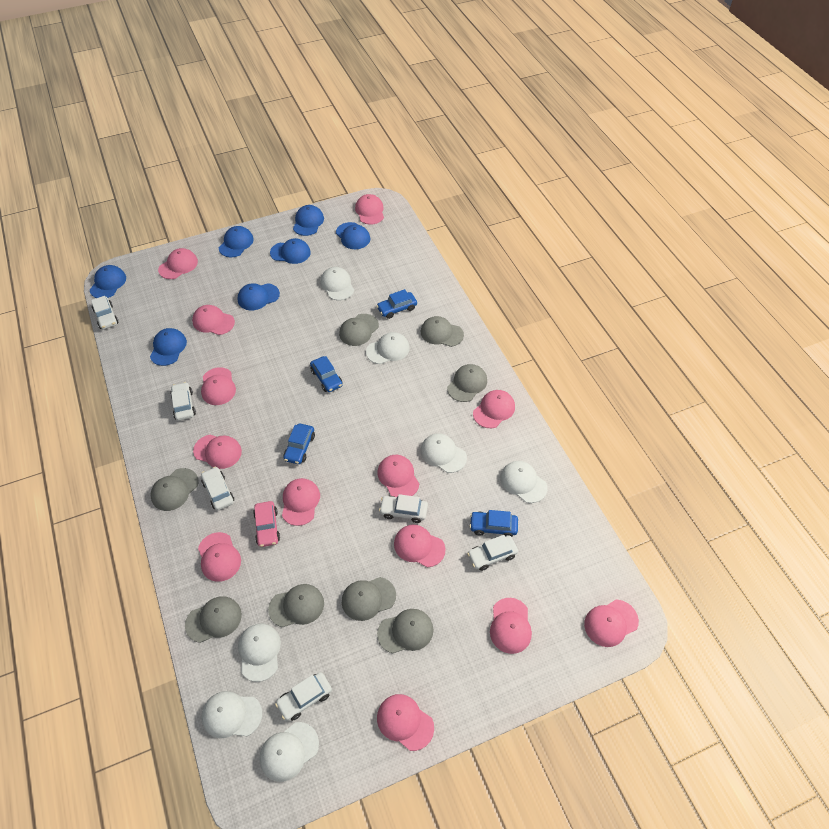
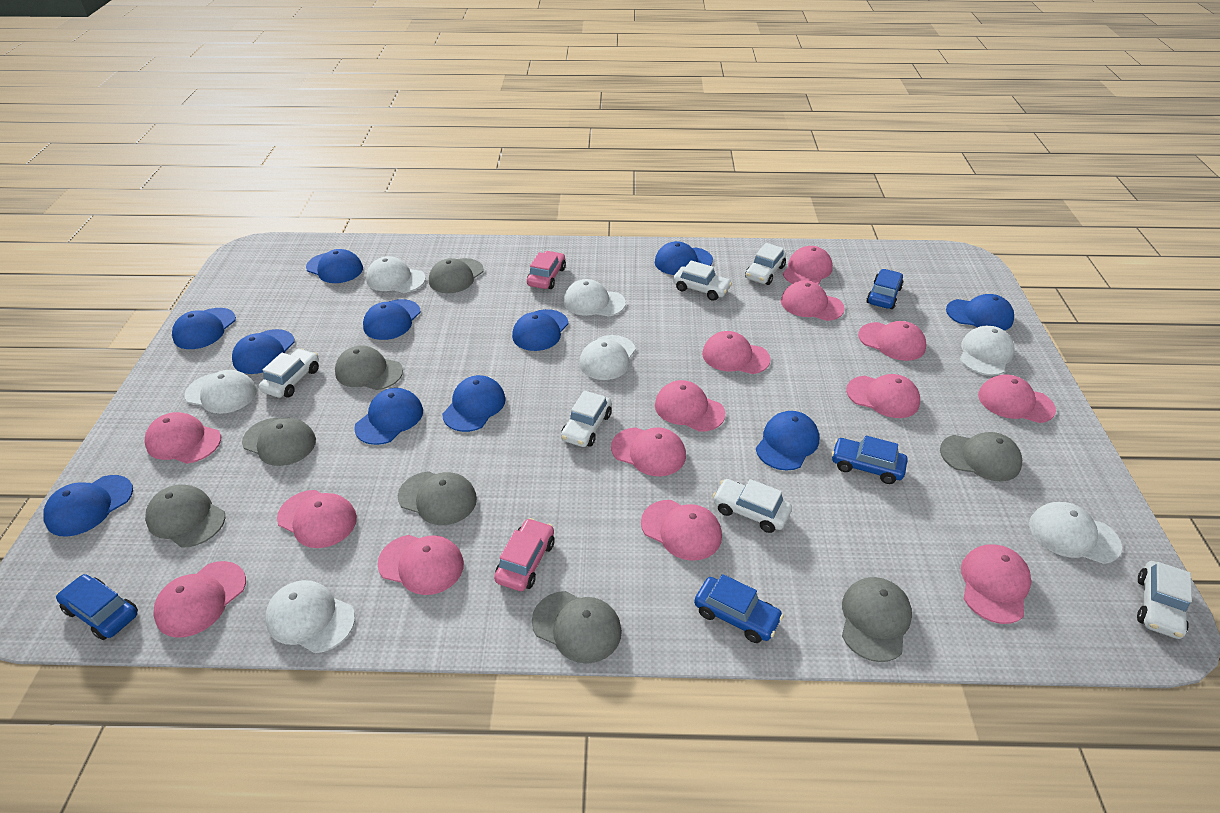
blue cap: 7 -> 11
pink cap: 13 -> 14
pink car: 1 -> 2

